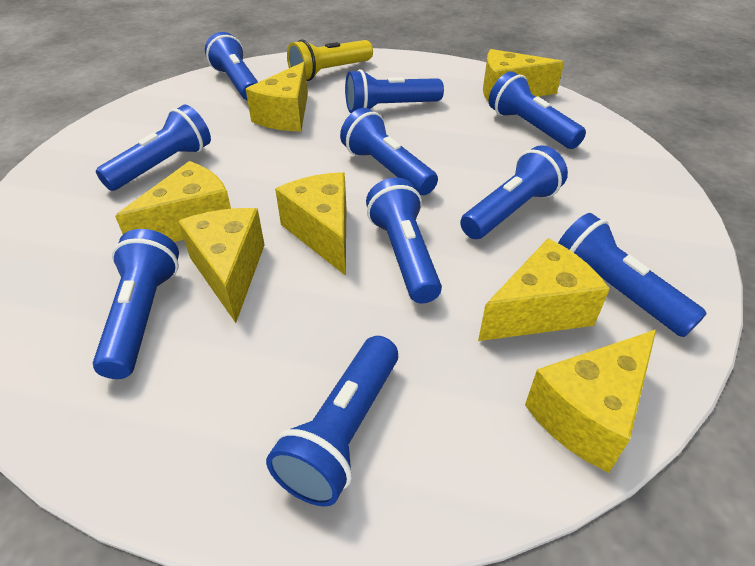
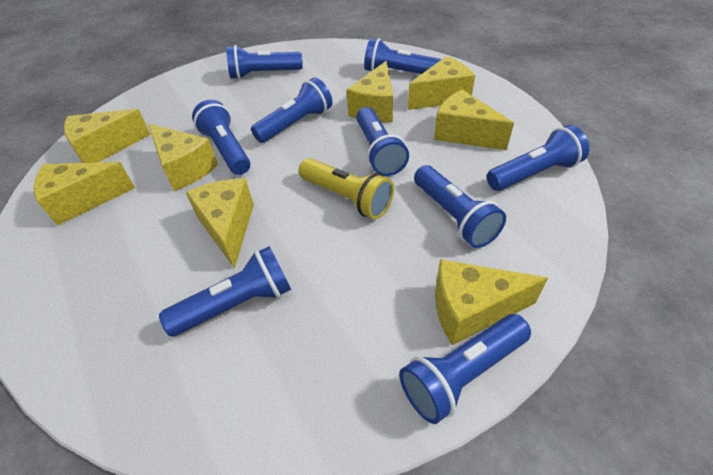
blue flashlight: 10 -> 9
yellow cheese: 7 -> 8

